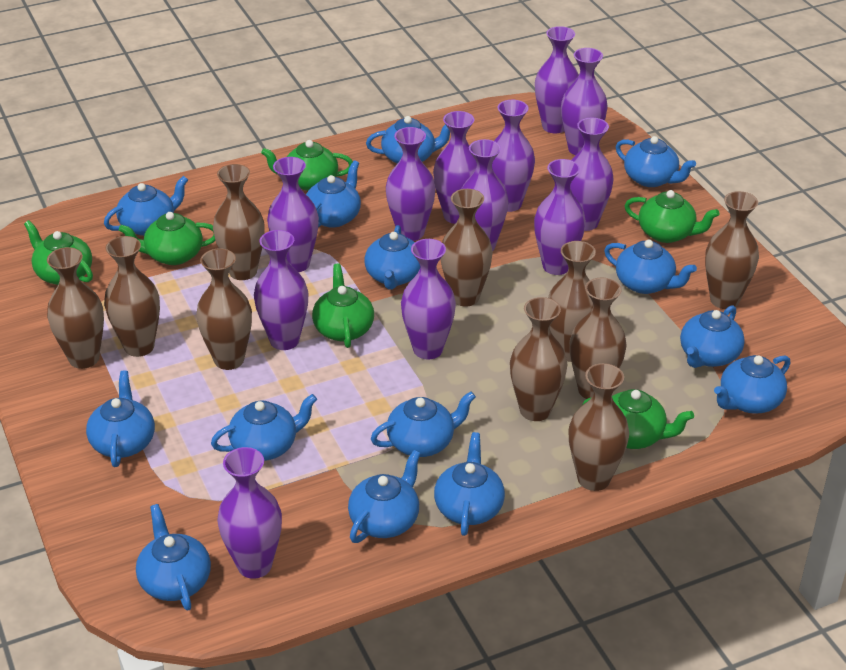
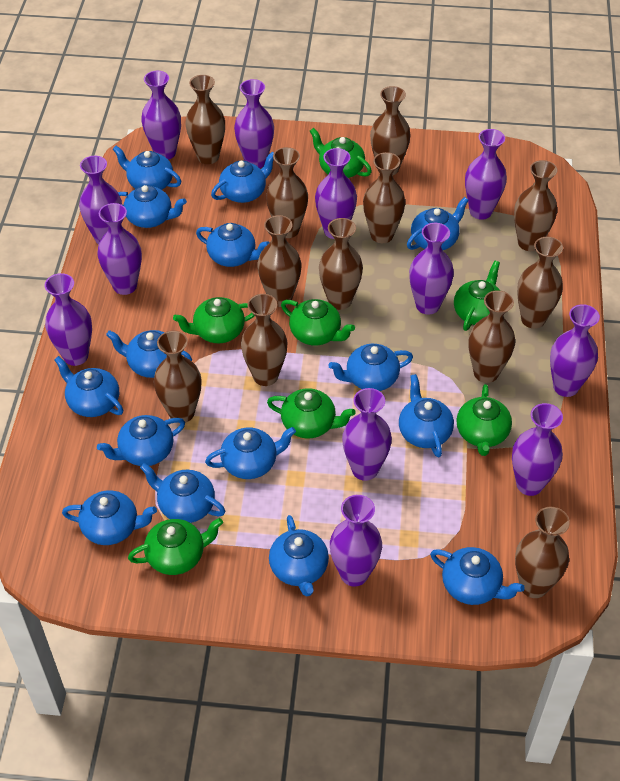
blue teapot: 14 -> 15
brown vase: 10 -> 12
green teapot: 6 -> 7

